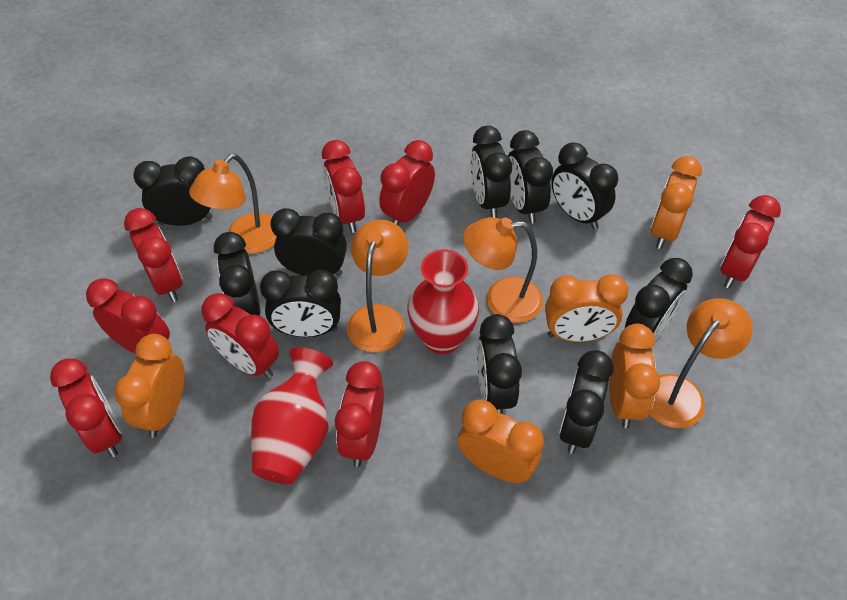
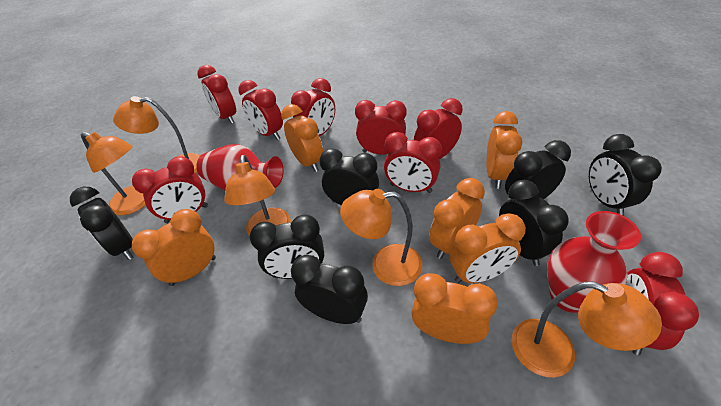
black clock: 10 -> 7
orange clock: 5 -> 6
orange lamp: 4 -> 5

